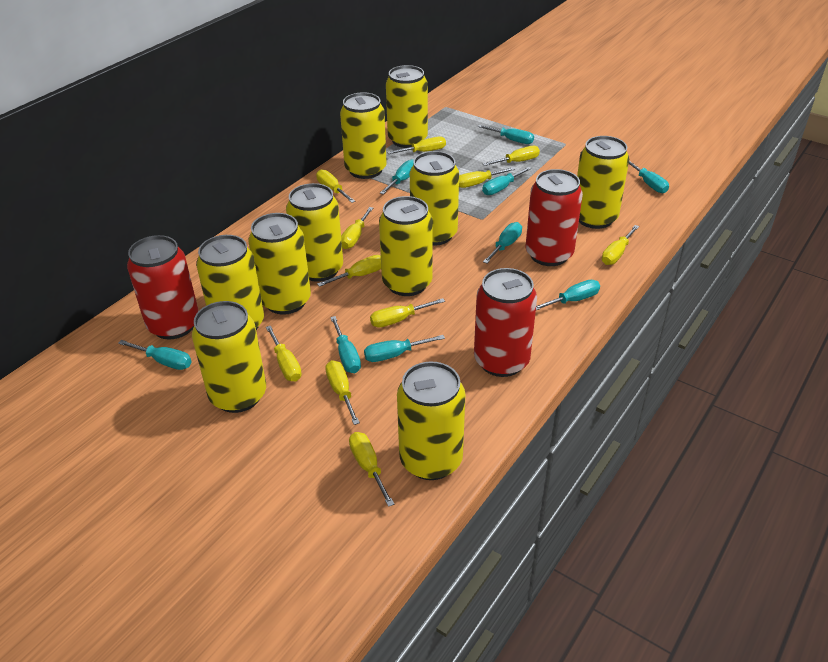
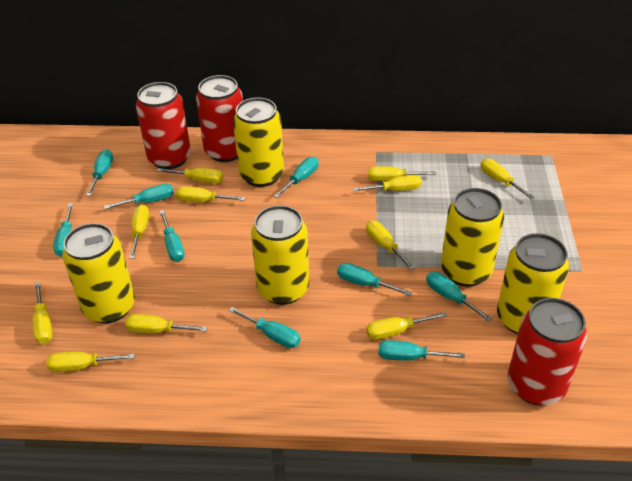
yellow can: 10 -> 5

